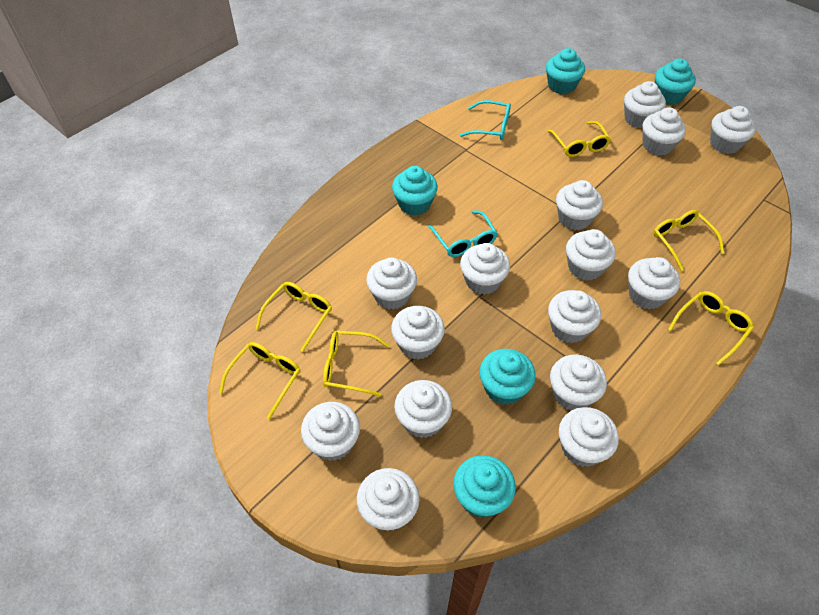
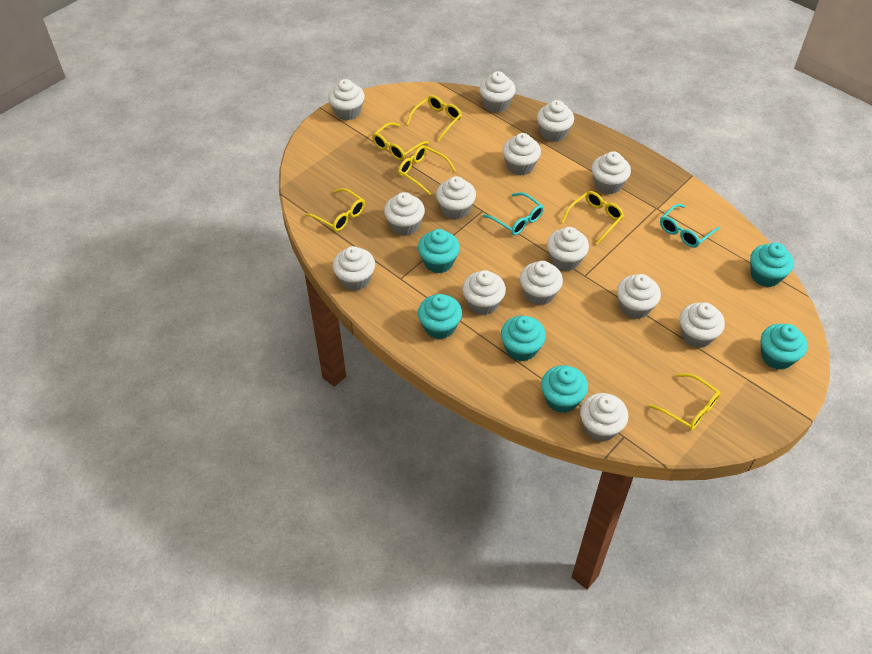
turquoise cupcake: 5 -> 6
white cupcake: 15 -> 14

